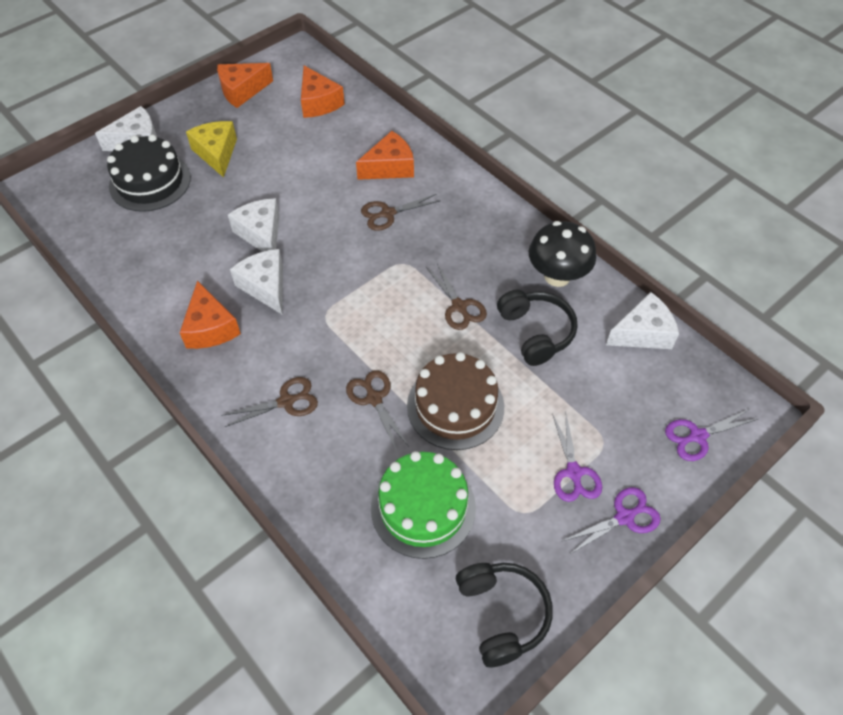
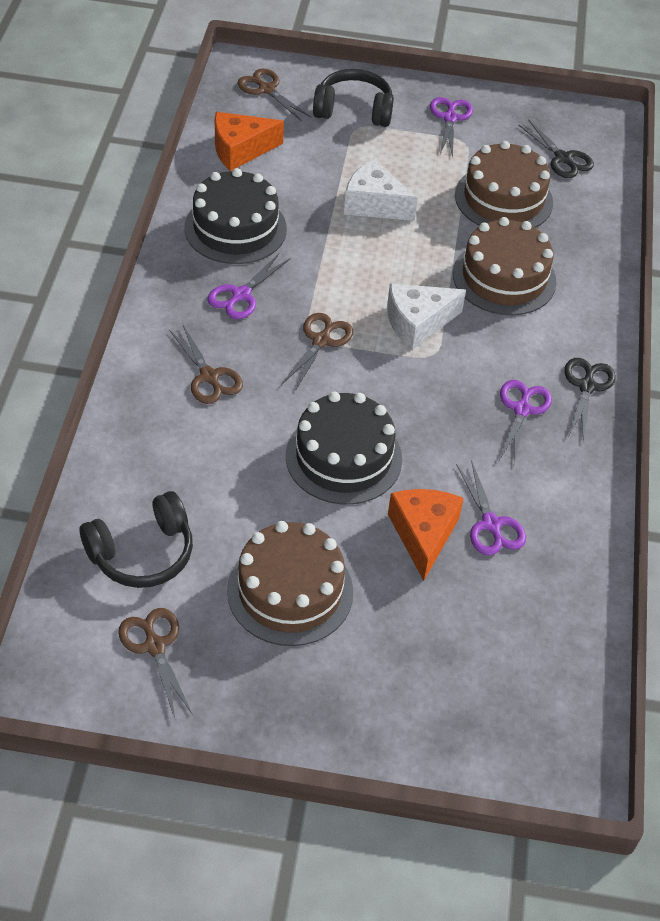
black cake: 1 -> 2
black mushroom: 1 -> 0
black scissors: 0 -> 2
brown cake: 1 -> 3
green cake: 1 -> 0
orange cheese: 4 -> 2
purple scissors: 3 -> 4
white cheese: 4 -> 2
yellow cheese: 1 -> 0

